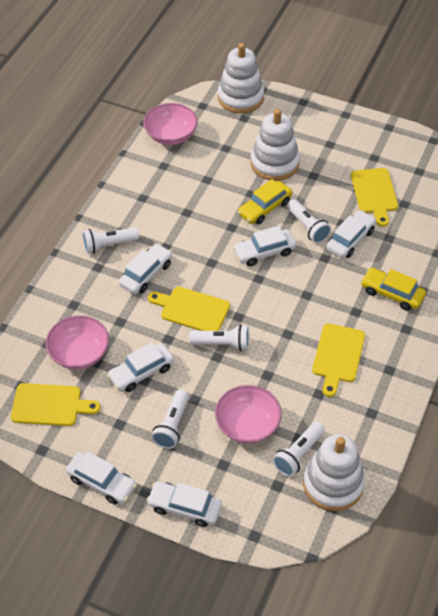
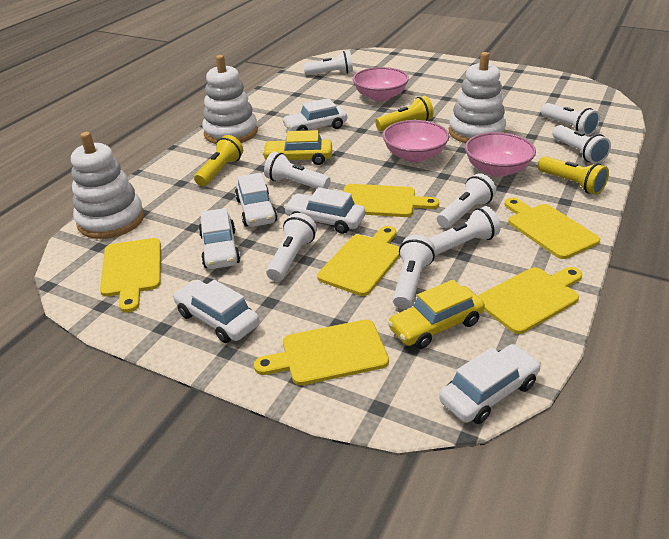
white flashlight: 5 -> 8
yellow cutting board: 4 -> 6
yellow flashlight: 0 -> 3

